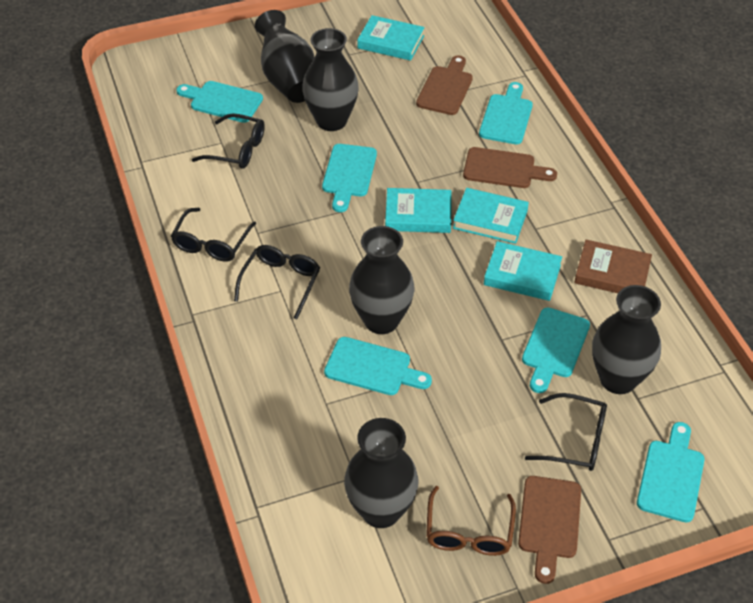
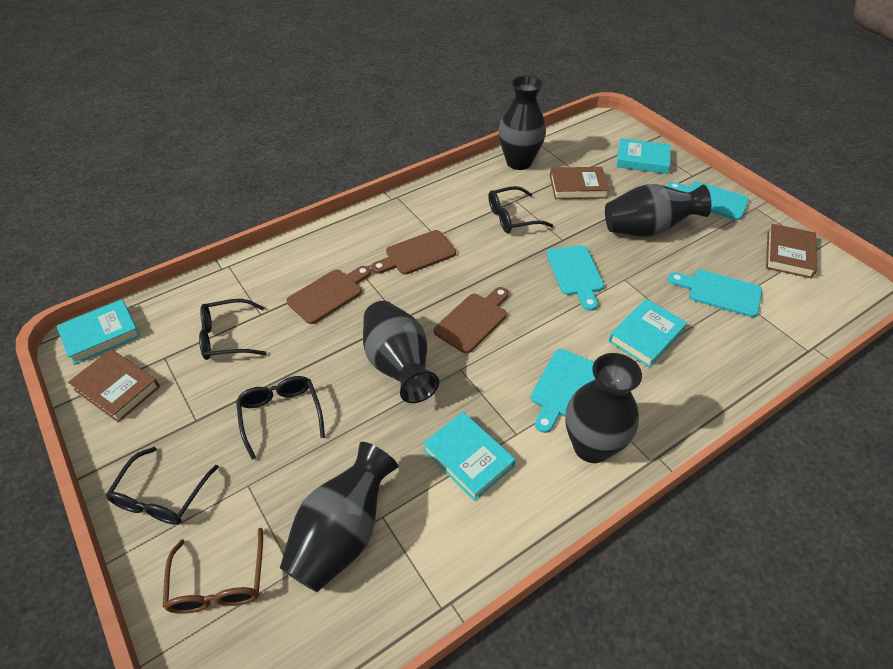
brown book: 1 -> 3
turquoise cutting board: 6 -> 4

